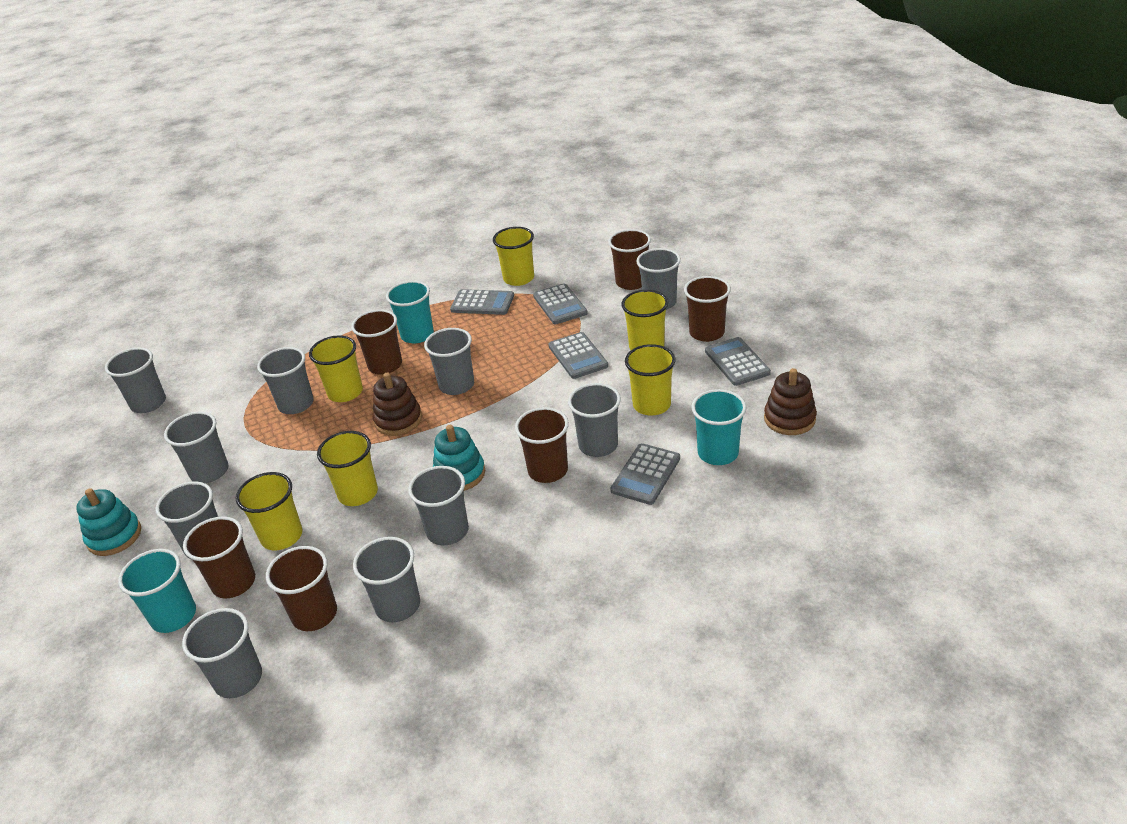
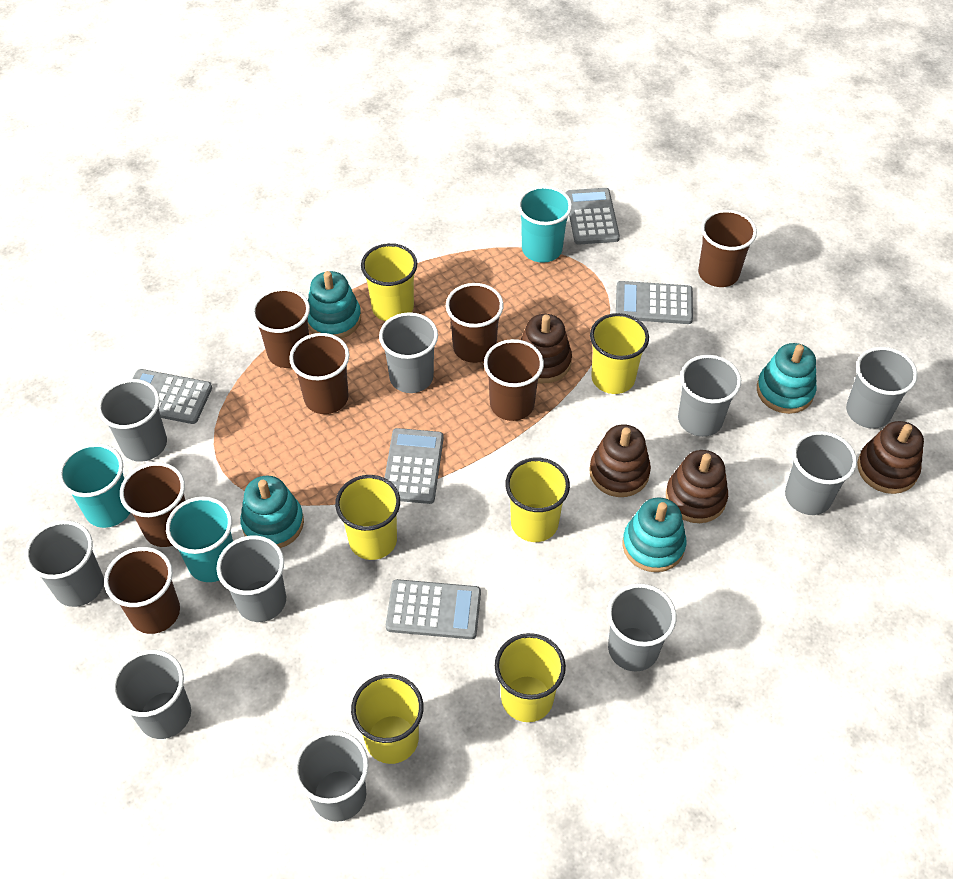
brown cup: 6 -> 7
brown stacking toy: 2 -> 4
turquoise stacking toy: 2 -> 4

